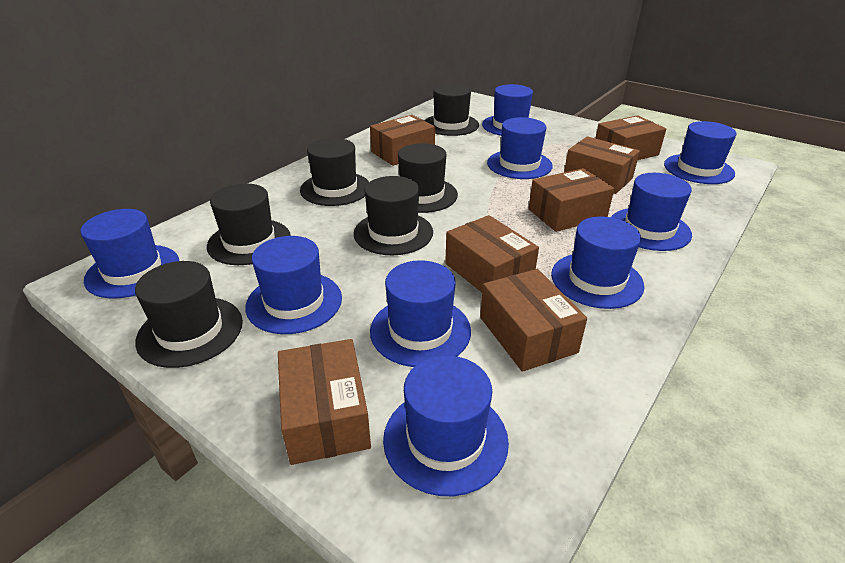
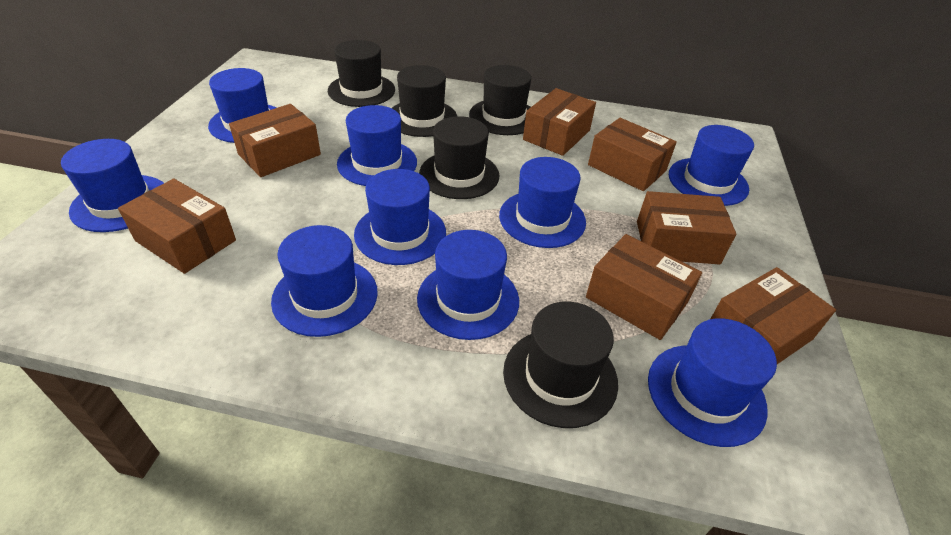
black hat: 6 -> 5

